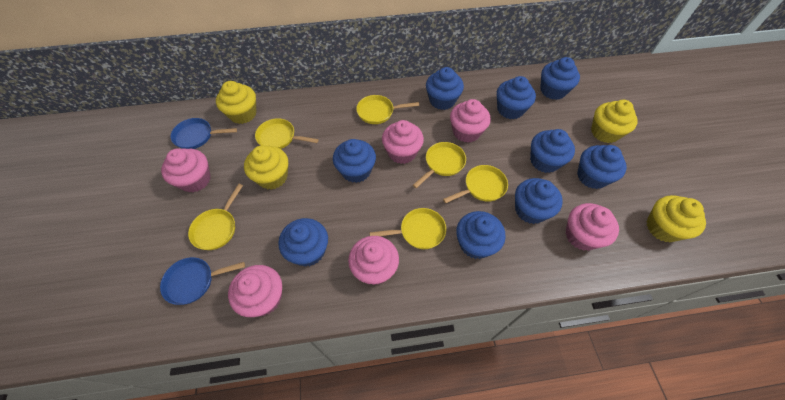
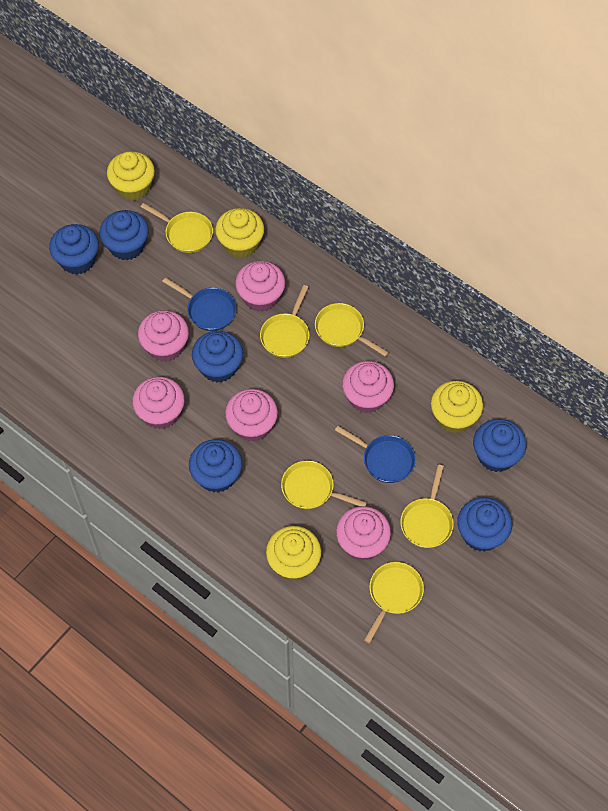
blue cupcake: 9 -> 6

